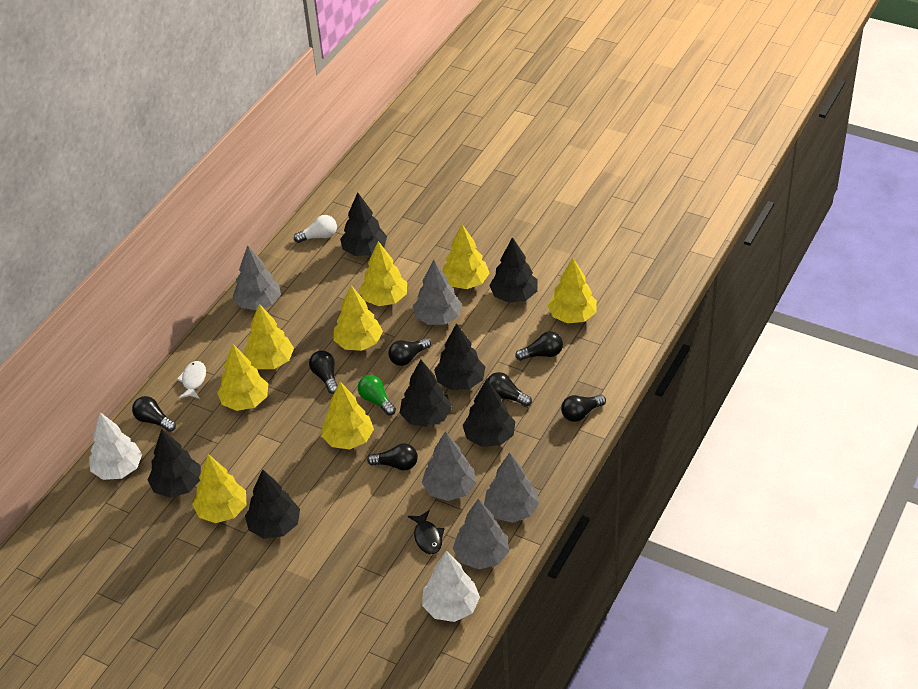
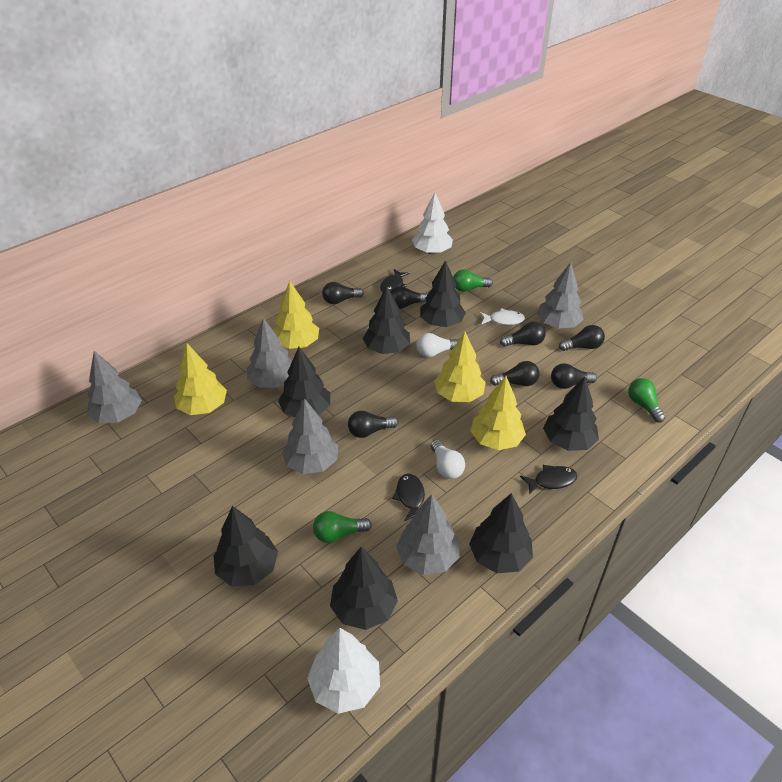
black fish: 1 -> 3
green light bulb: 1 -> 3
white light bulb: 1 -> 2
yellow tree: 8 -> 4

